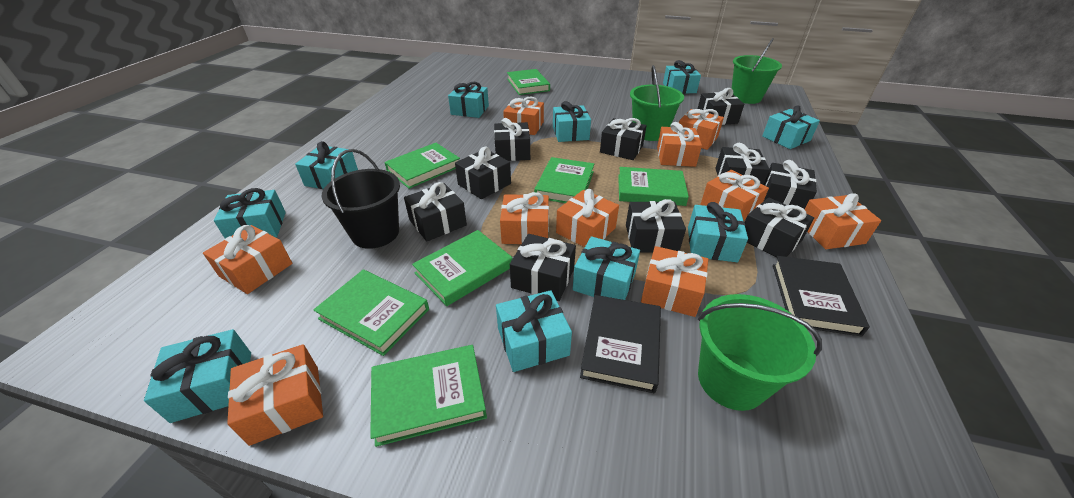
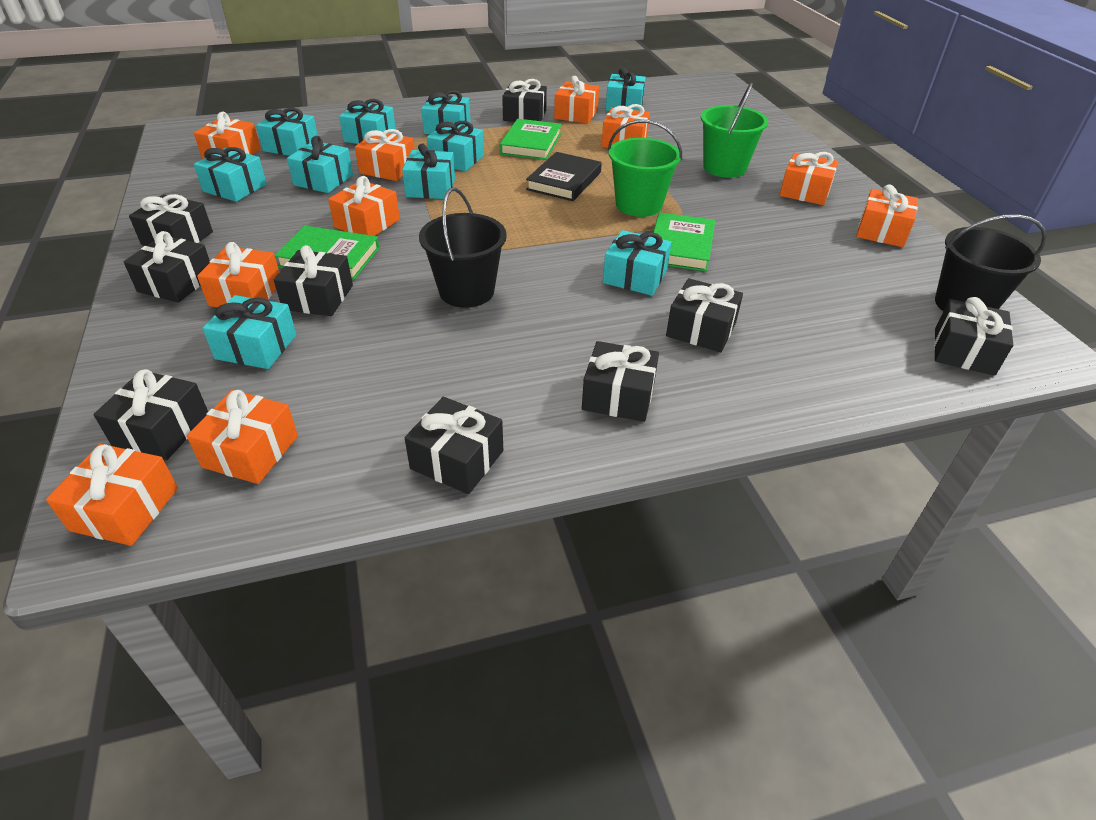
black book: 2 -> 1
black bucket: 1 -> 2
black gift: 10 -> 9
green book: 7 -> 3
green bucket: 3 -> 2

